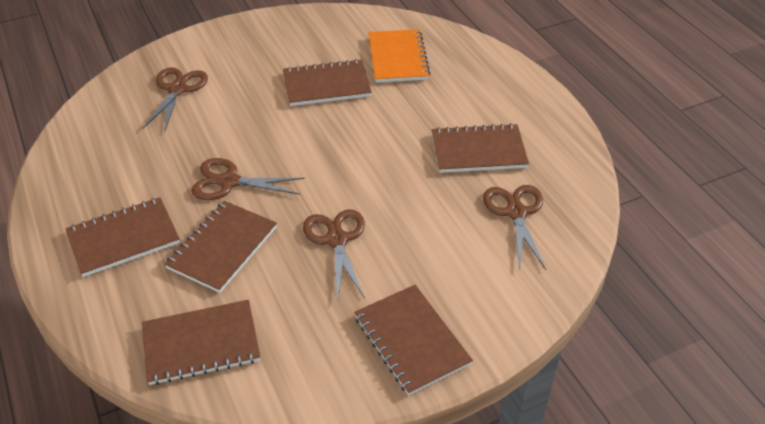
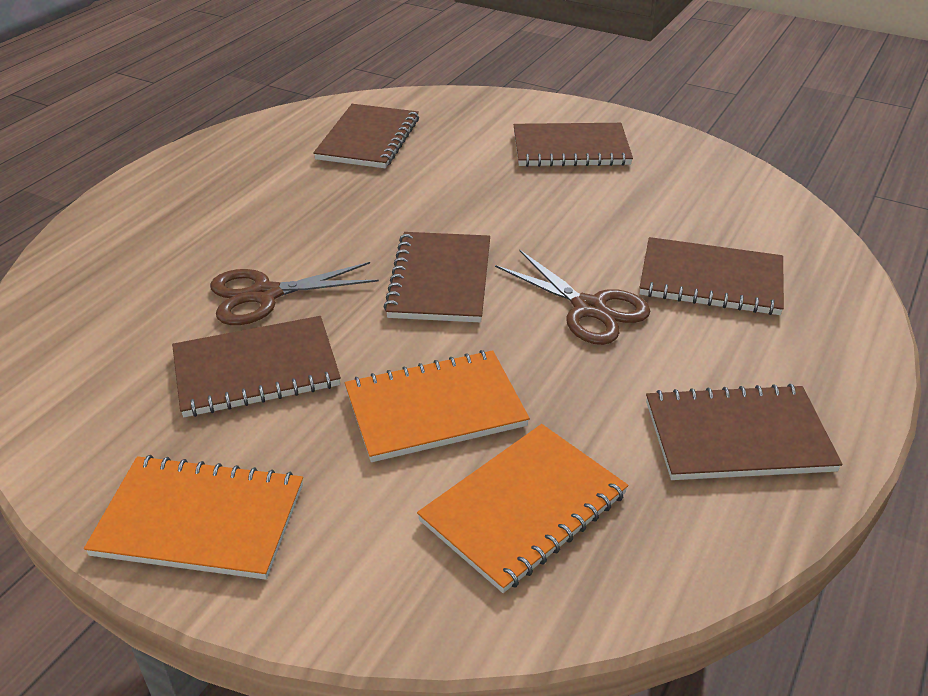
brown scissors: 4 -> 2
orange notebook: 1 -> 3

